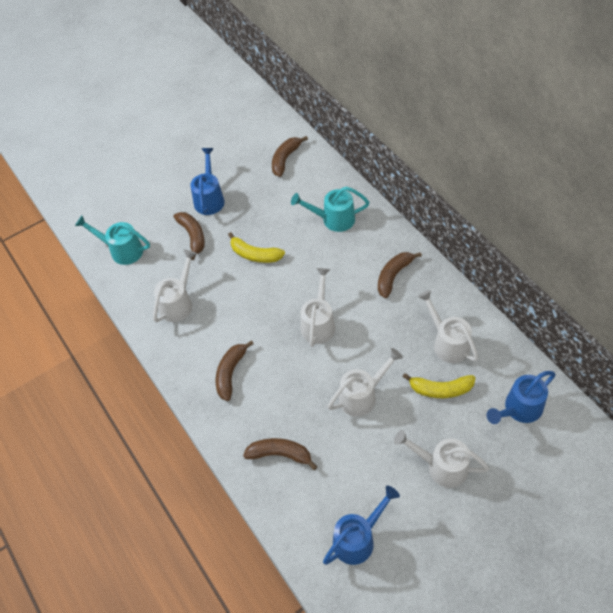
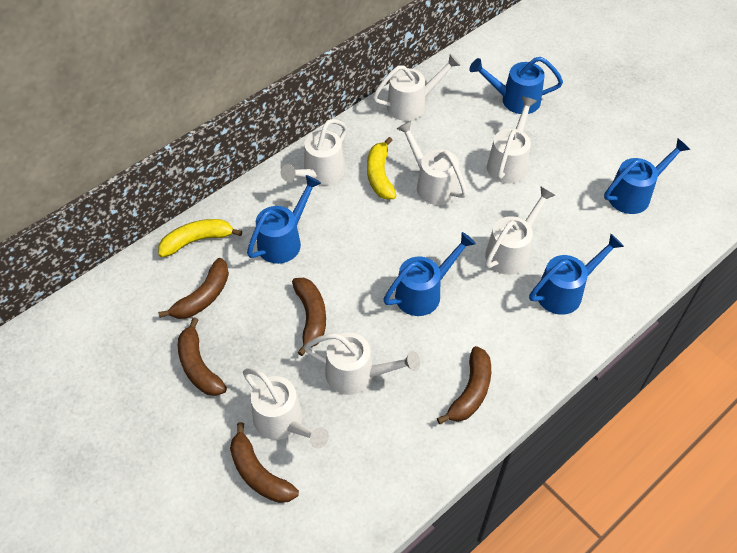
blue watering can: 3 -> 5
turquoise watering can: 2 -> 0
white watering can: 5 -> 7

